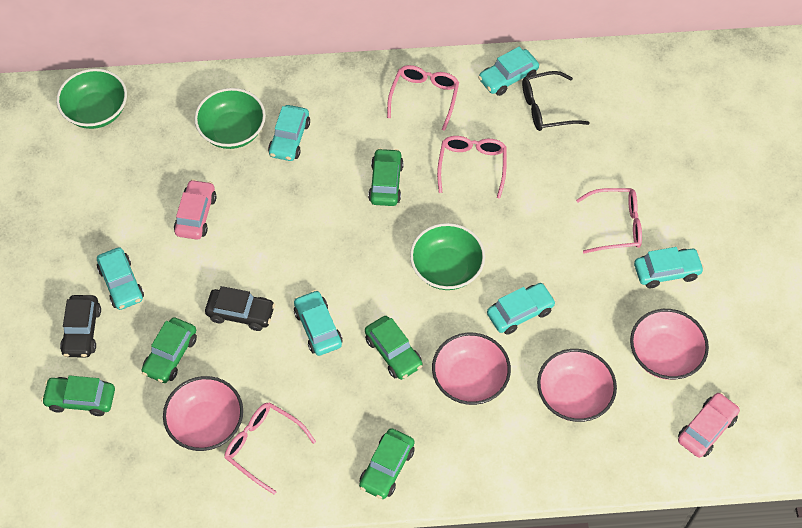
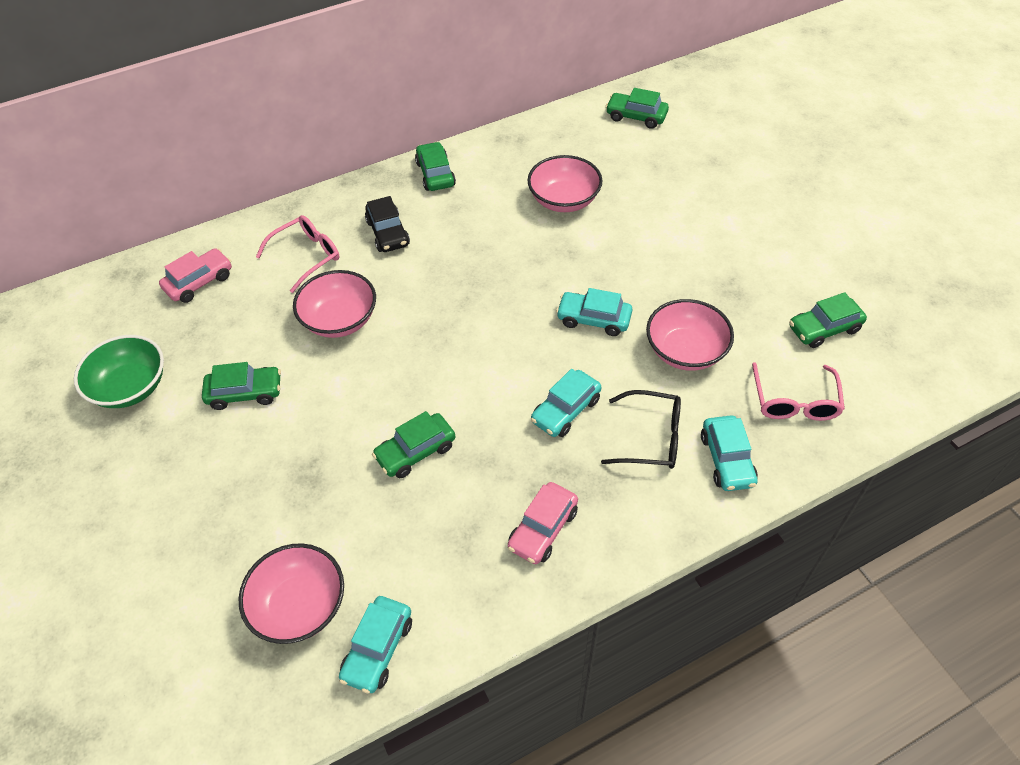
black car: 2 -> 1
green bowl: 3 -> 1
pink glasses: 4 -> 2
turquoise car: 6 -> 4

